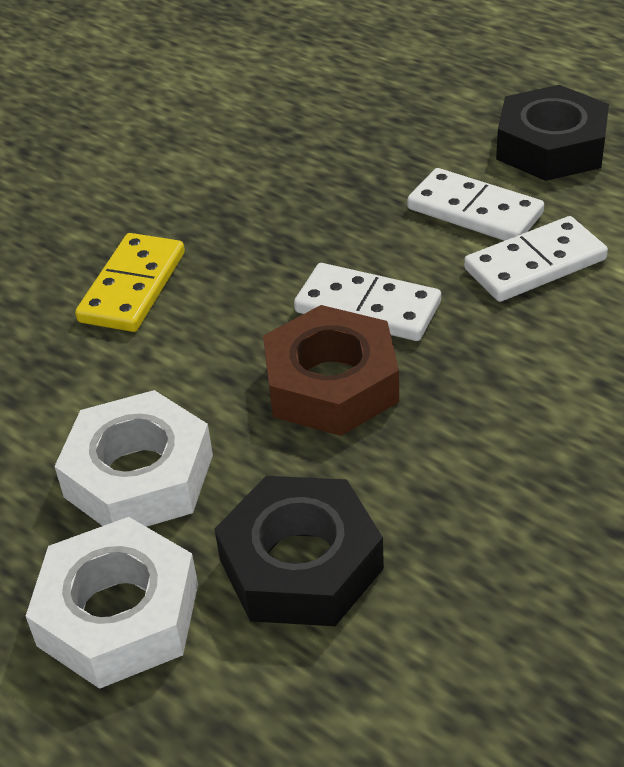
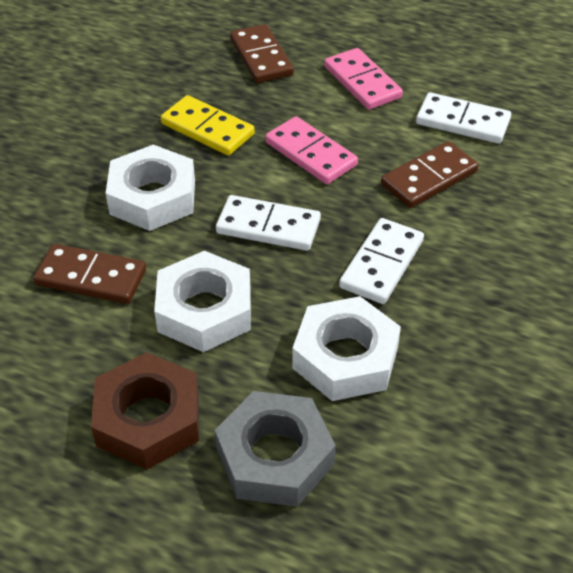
black nut: 2 -> 0
brown domino: 0 -> 3
grey nut: 0 -> 1
pink domino: 0 -> 2
white nut: 2 -> 3

